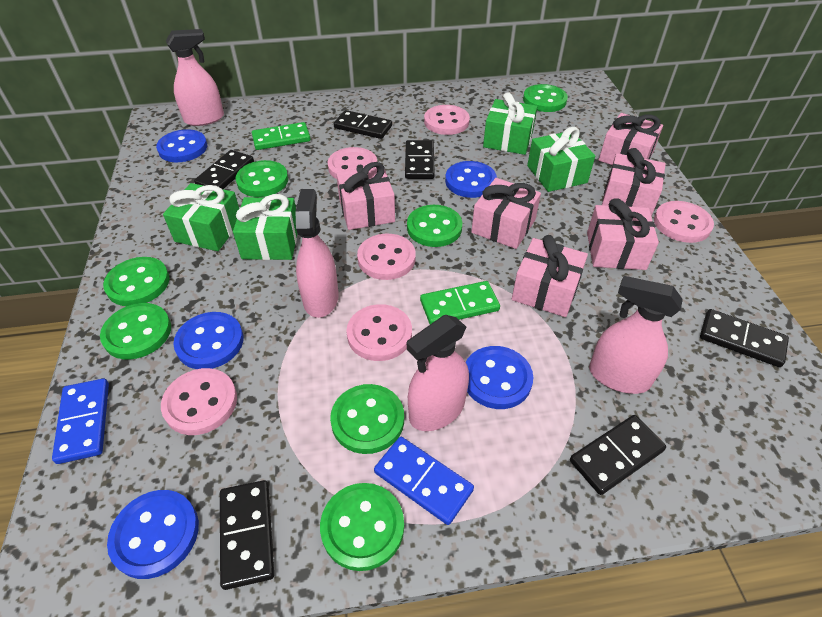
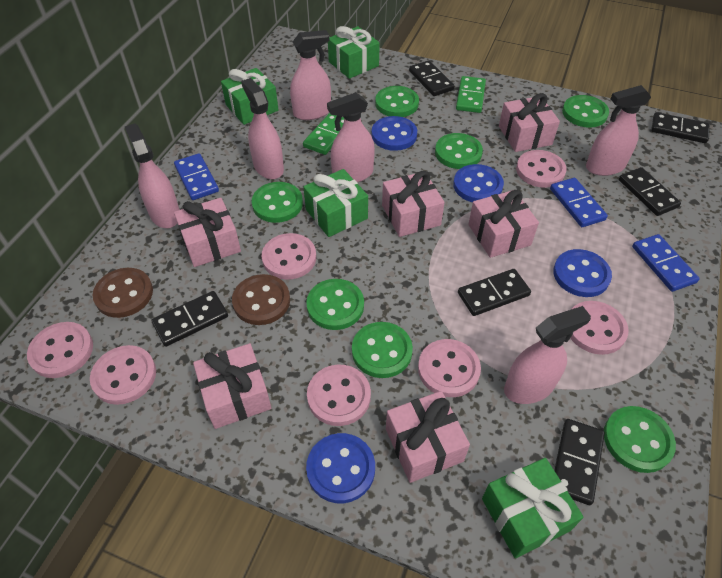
blue button: 5 -> 4
blue domino: 2 -> 3
brown button: 0 -> 2
pink button: 6 -> 7
pink spray bottle: 4 -> 6

